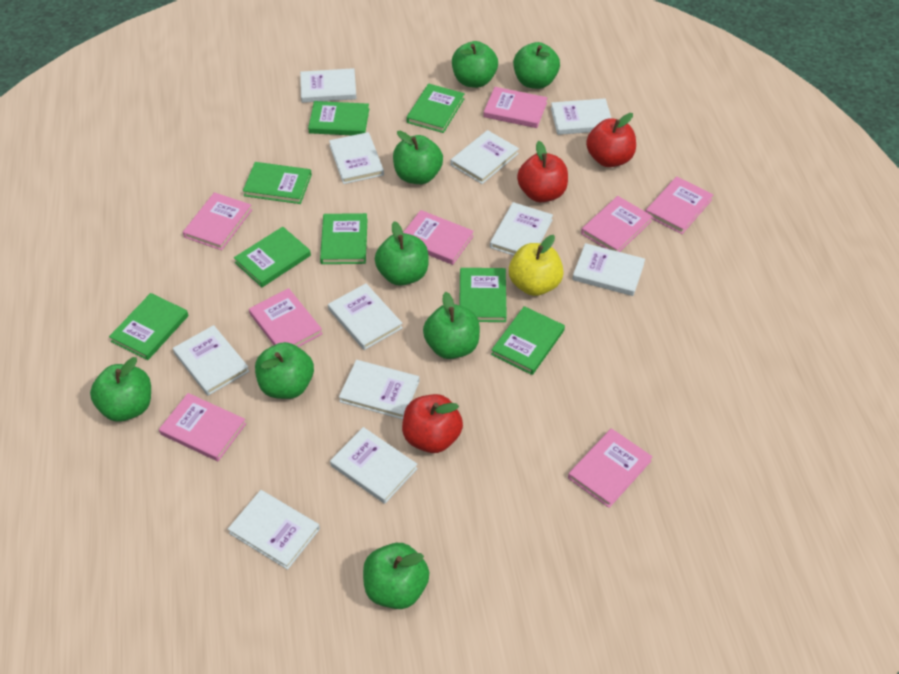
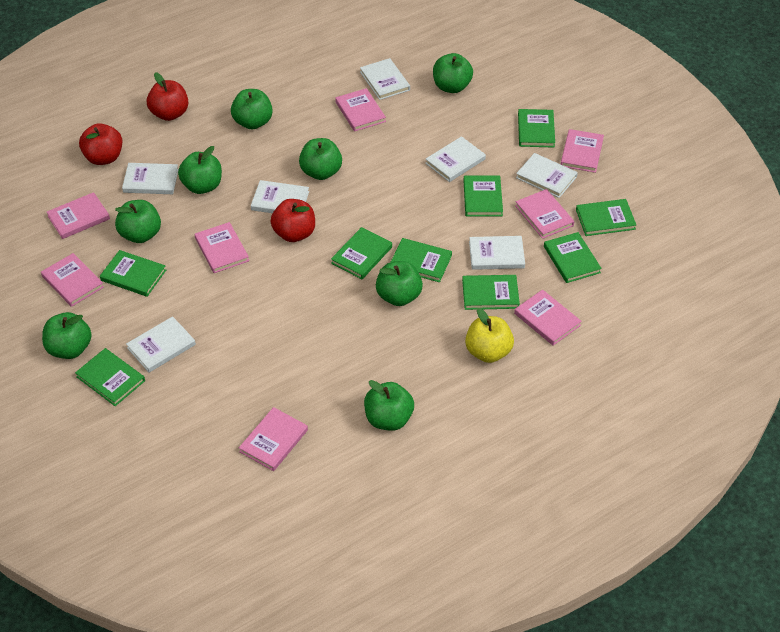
green book: 8 -> 9
white book: 11 -> 7

